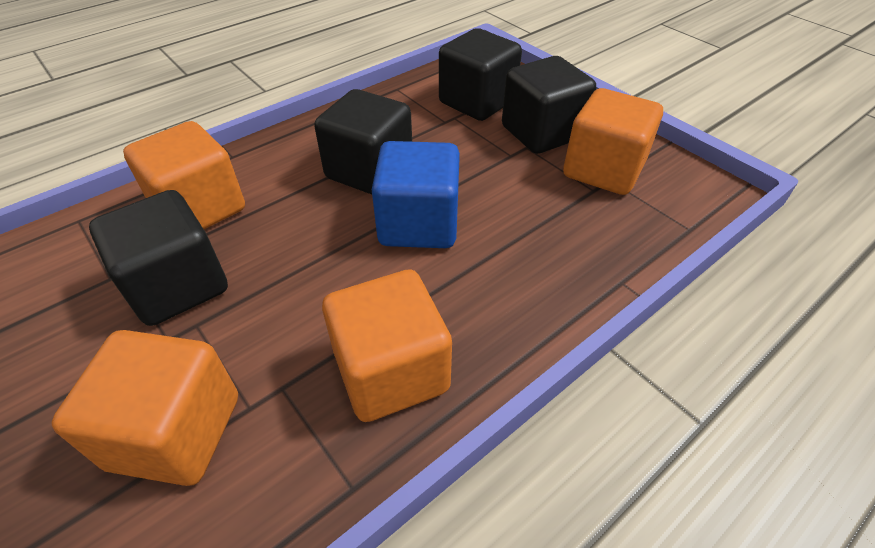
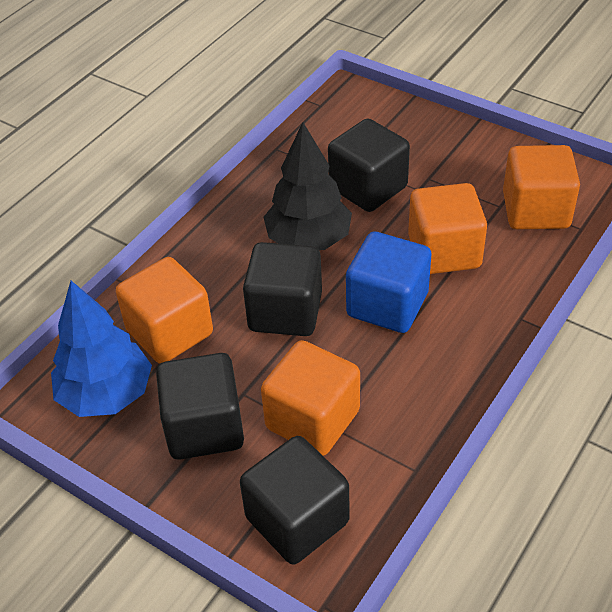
black tree: 0 -> 1
blue tree: 0 -> 1

